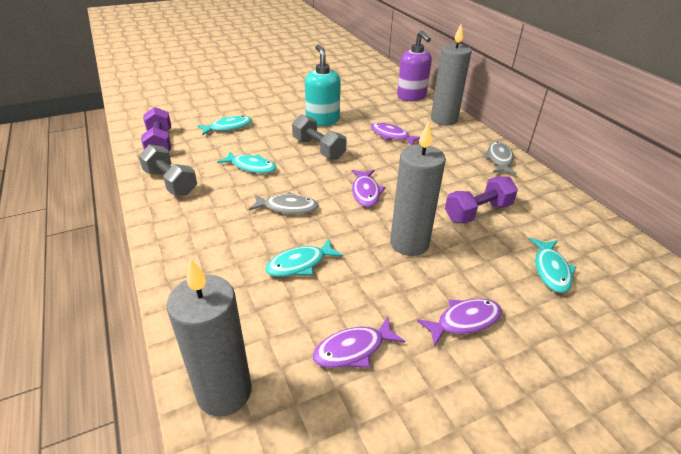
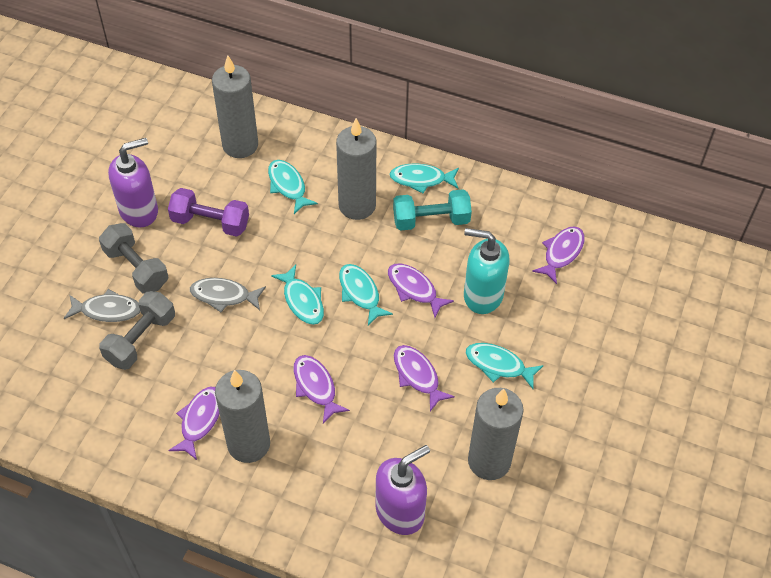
grey candle: 3 -> 4
purple dumbbell: 2 -> 1
purple fish: 4 -> 5
purple soap dispenser: 1 -> 2
turquoise dumbbell: 0 -> 1
turquoise fish: 4 -> 5

